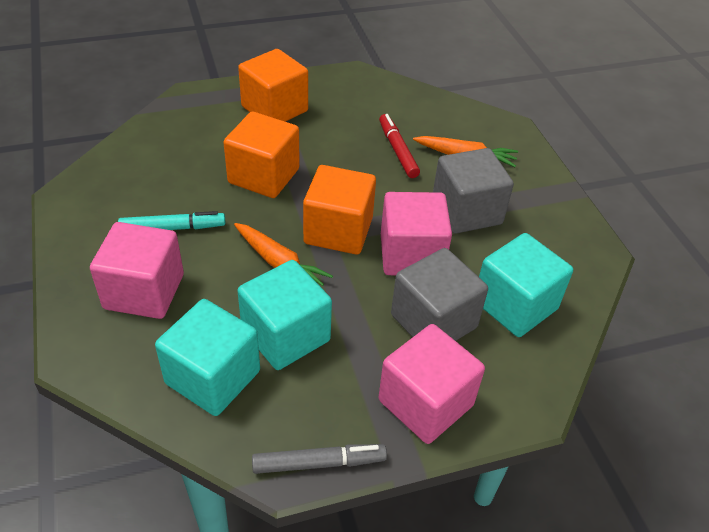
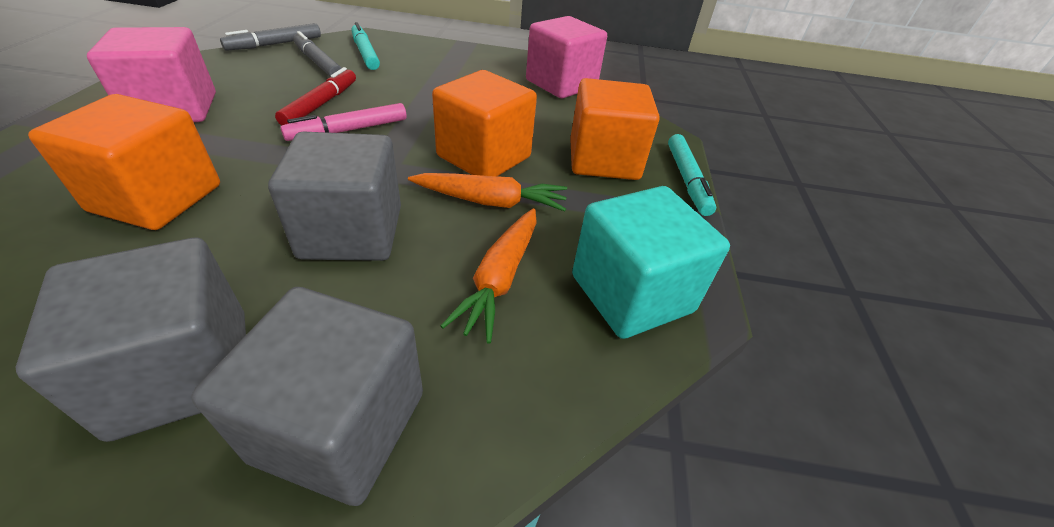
grey cube: 2 -> 3
grey marker: 1 -> 2
pink cube: 3 -> 2
pink marker: 0 -> 1
turquoise cube: 3 -> 1
turquoise marker: 1 -> 2

